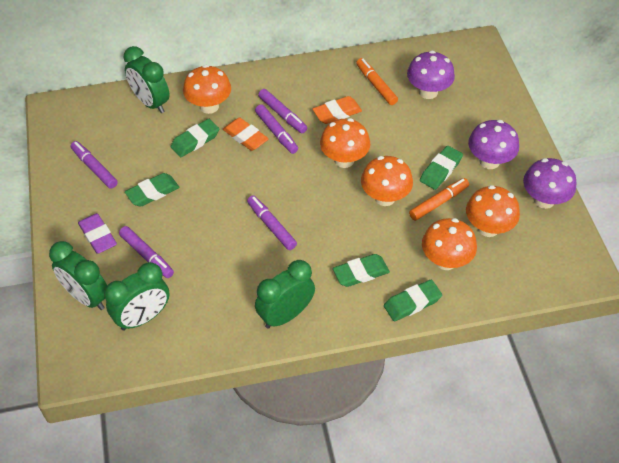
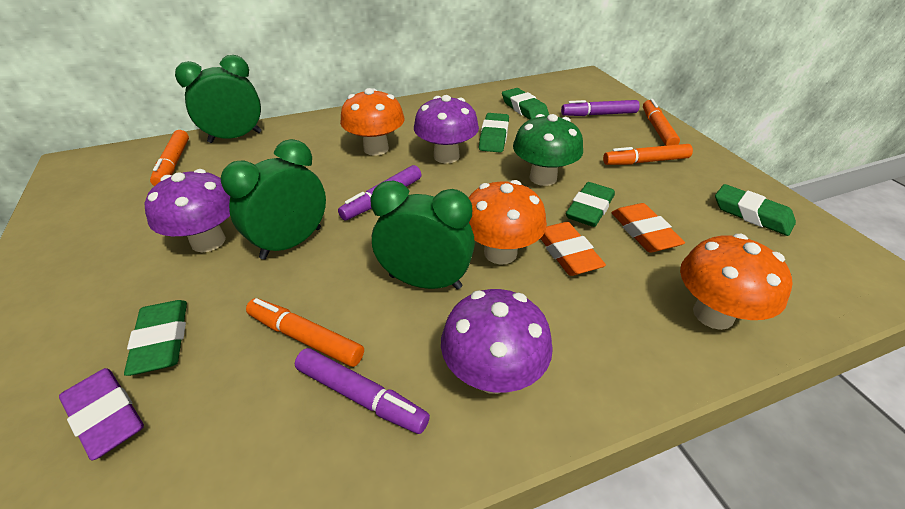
green clock: 4 -> 3
green mushroom: 0 -> 1
orange marker: 2 -> 4
orange mushroom: 5 -> 3
purple marker: 5 -> 3

